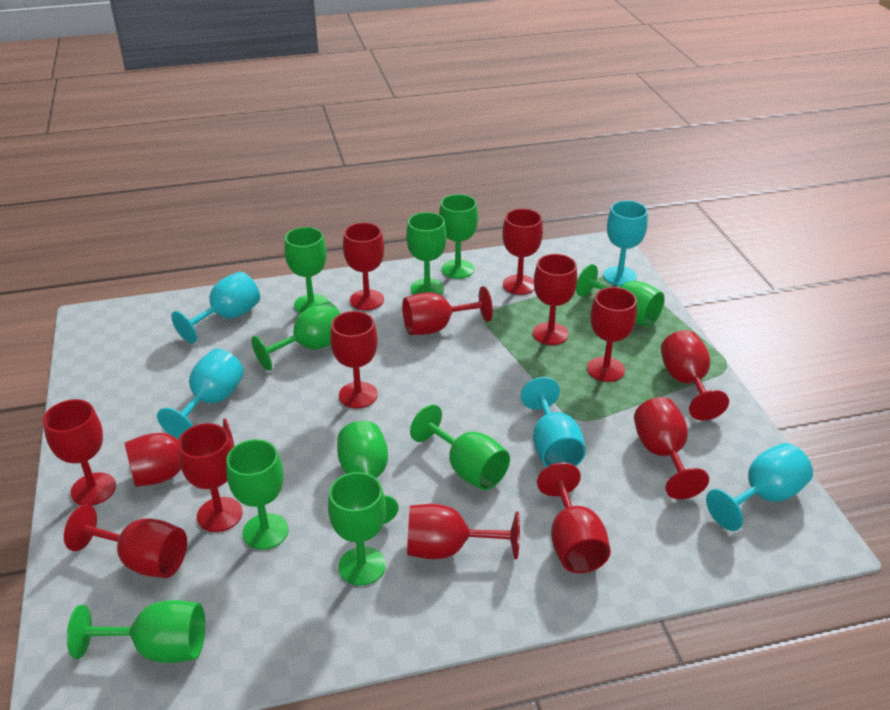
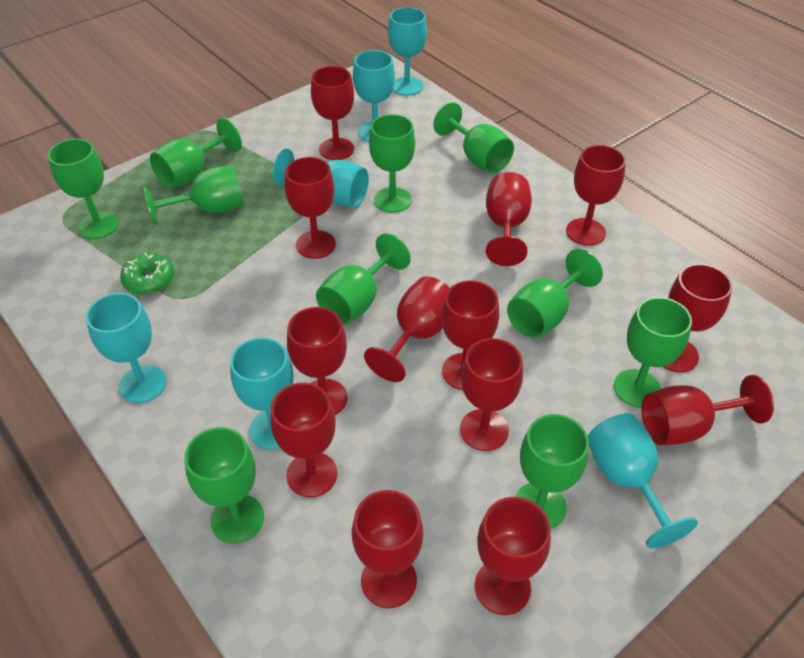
green donut: 0 -> 1
red goblet: 14 -> 13
turquoise goblet: 5 -> 6

